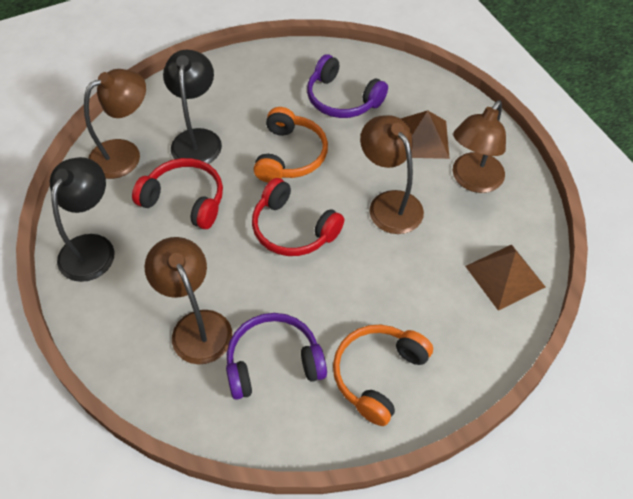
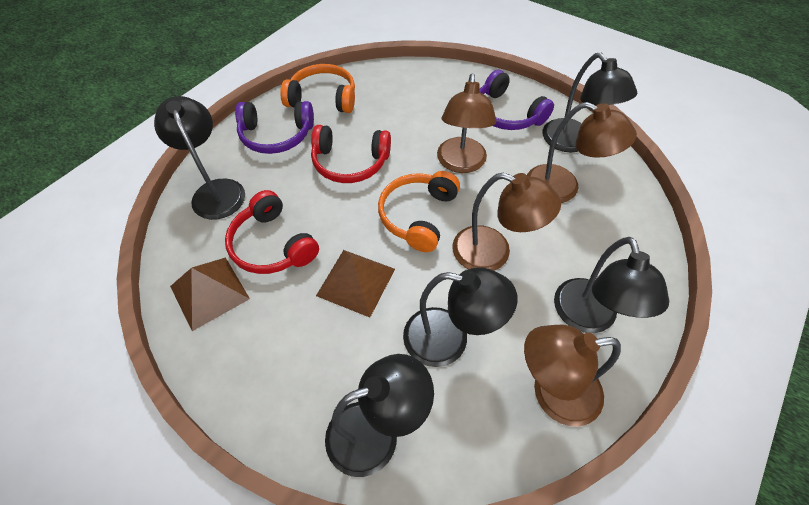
black lamp: 2 -> 5

